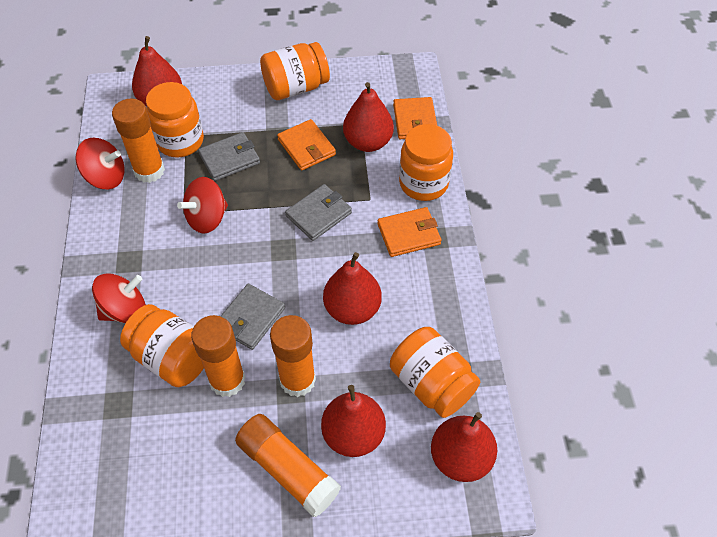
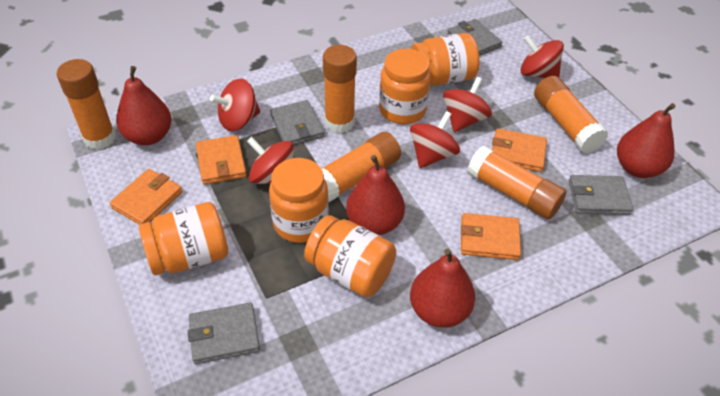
grey wallet: 3 -> 4
orange glue stick: 4 -> 5
orange wallet: 3 -> 4
red pear: 5 -> 4
red spinning top: 3 -> 5

